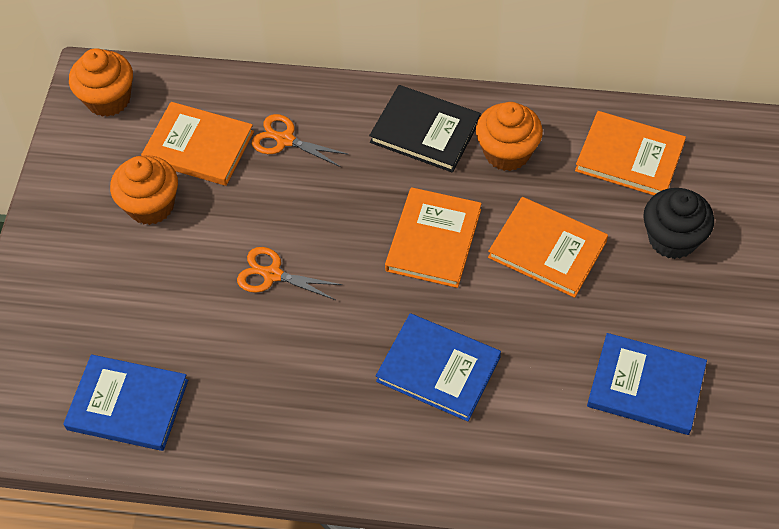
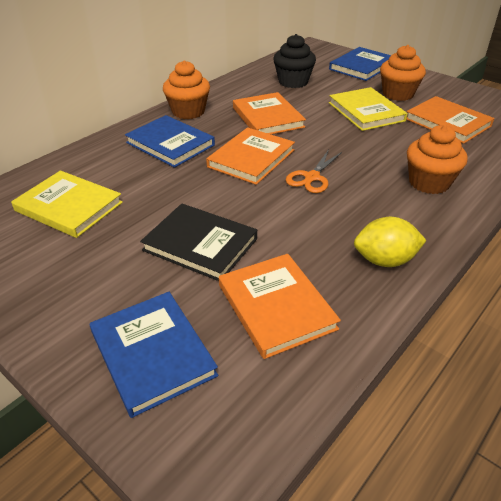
orange scissors: 2 -> 1
yellow book: 0 -> 2
yellow lemon: 0 -> 1

